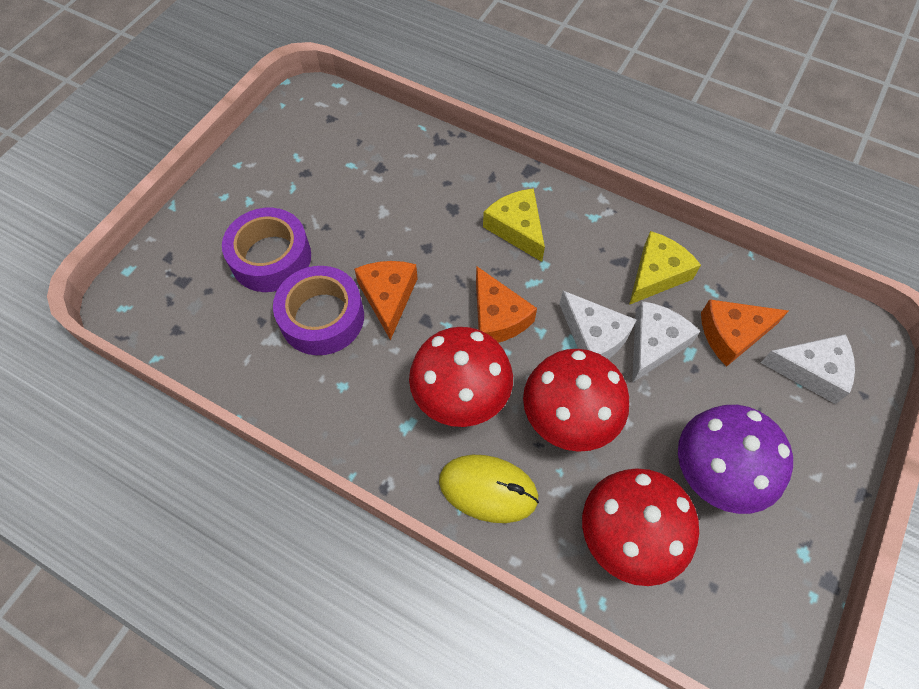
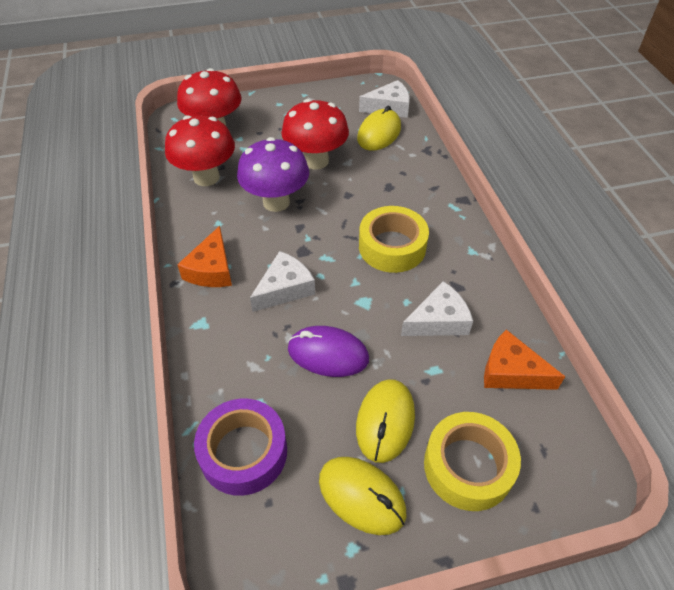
orange cheese: 3 -> 2
purple mouse: 0 -> 1
purple tape: 2 -> 1
yellow cheese: 2 -> 0
yellow mouse: 1 -> 3
yellow tape: 0 -> 2

